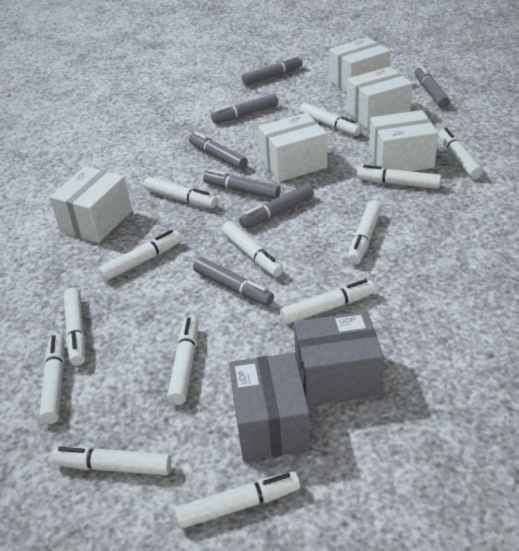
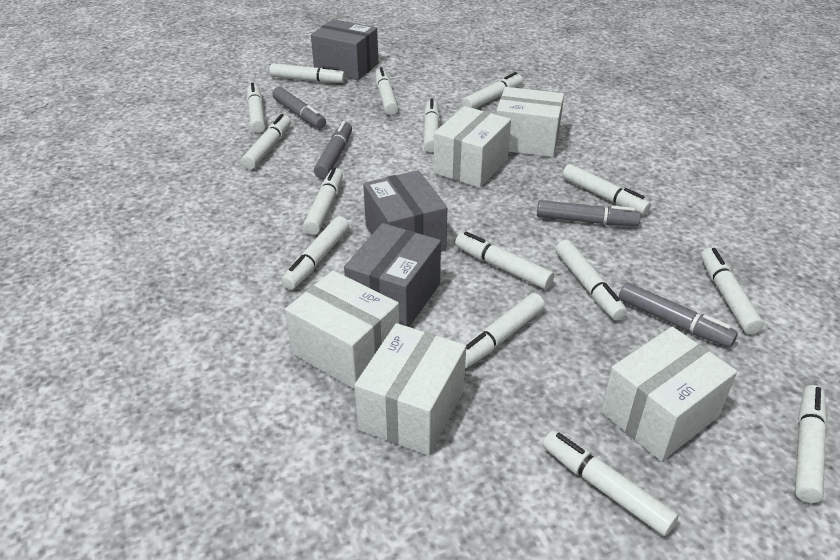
grey box: 2 -> 3
grey marker: 7 -> 4
white marker: 13 -> 15

